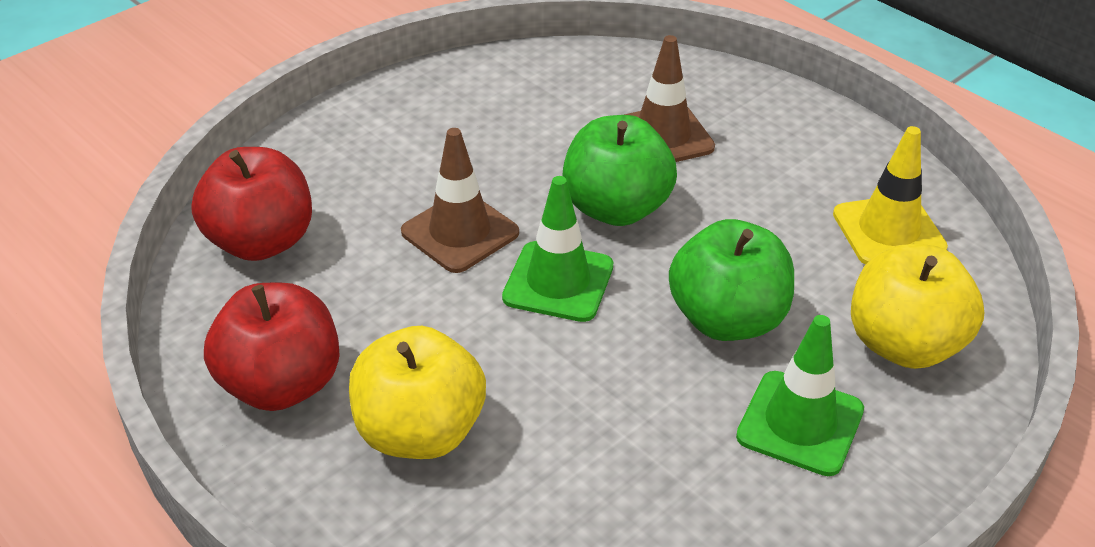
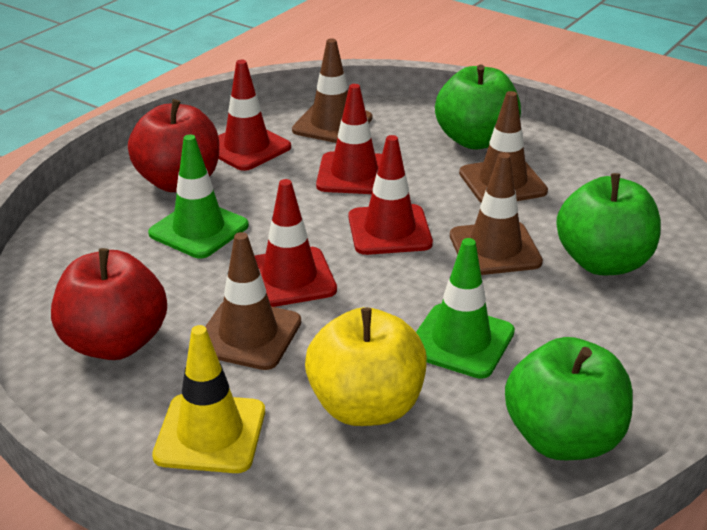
brown traffic cone: 2 -> 4
green apple: 2 -> 3
red traffic cone: 0 -> 4
yellow apple: 2 -> 1

